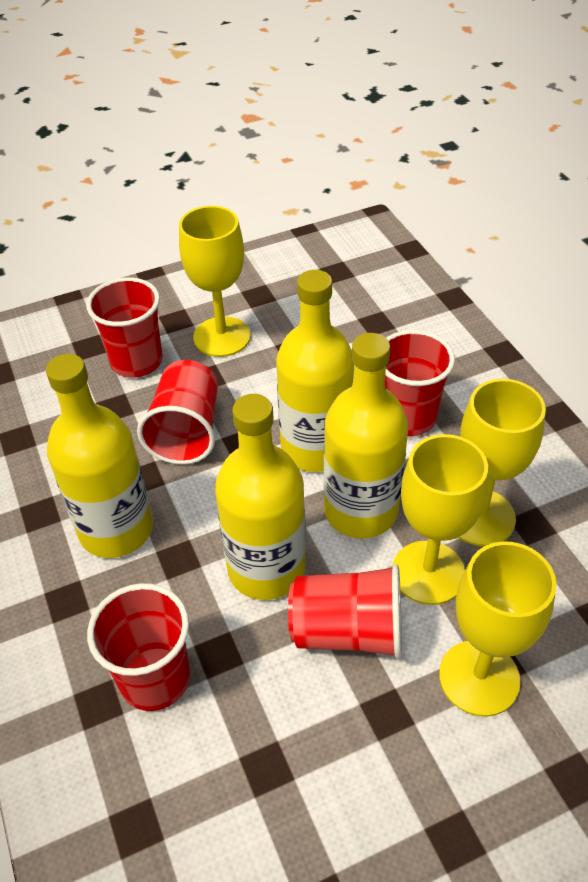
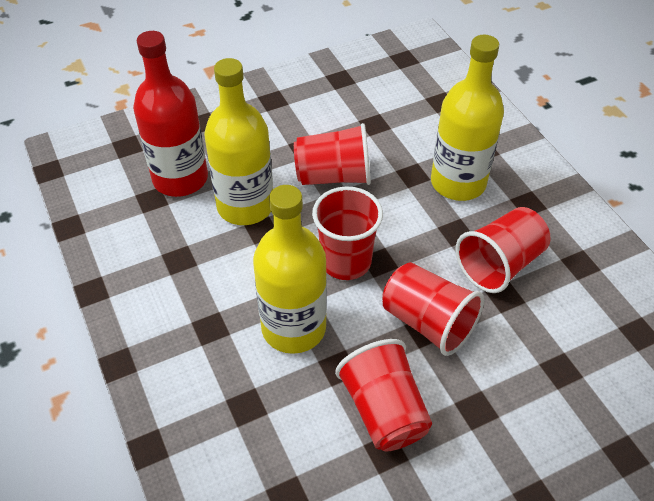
red bottle: 0 -> 1
yellow bottle: 4 -> 3
yellow goblet: 4 -> 0

